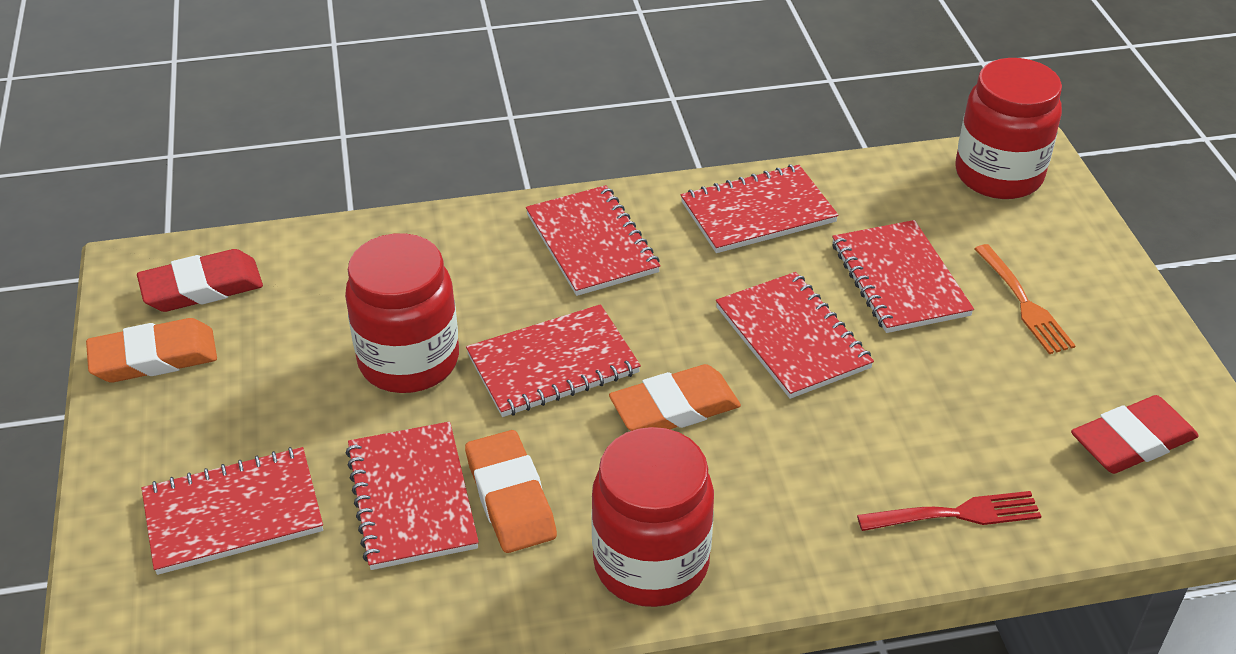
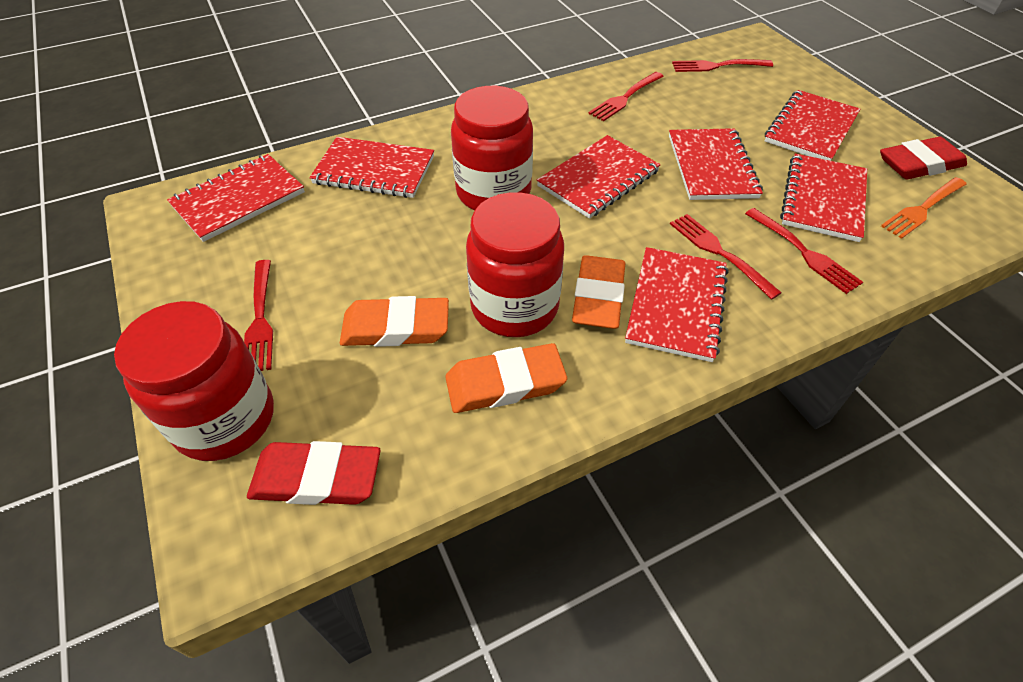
red fork: 1 -> 5

